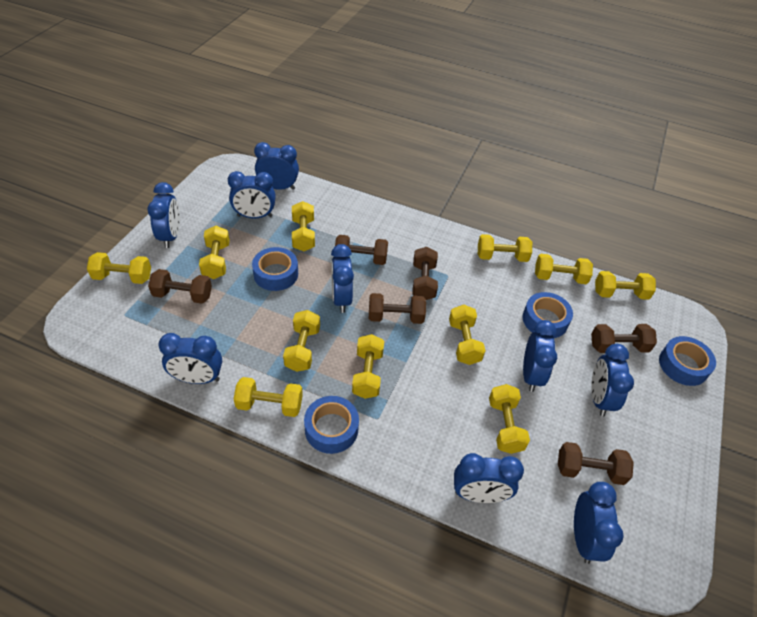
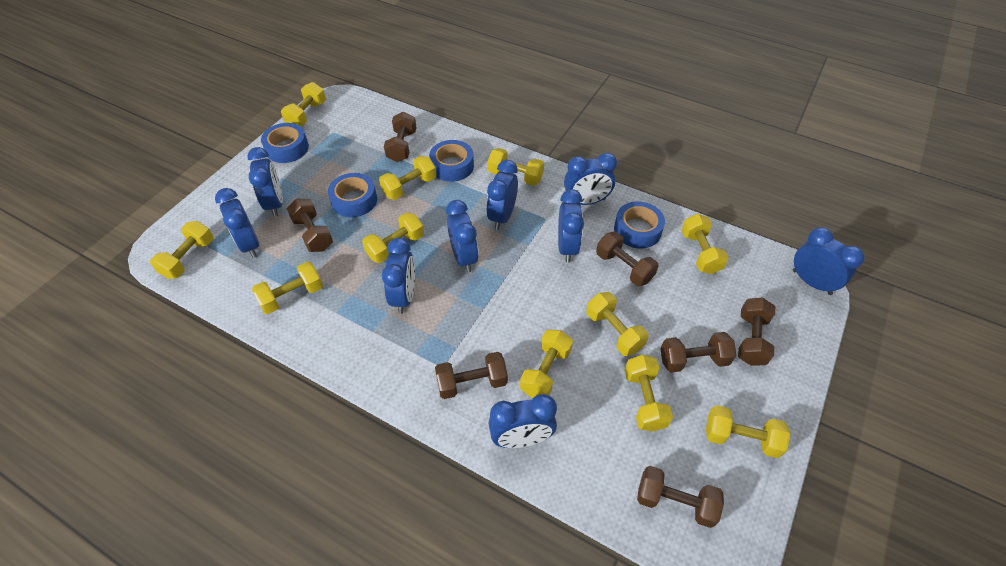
brown dumbbell: 6 -> 7

